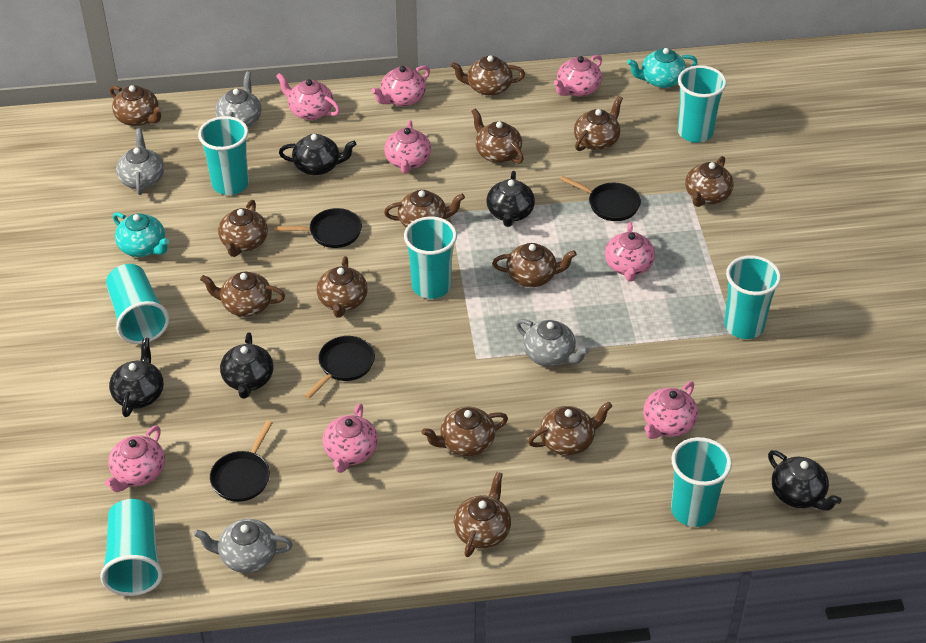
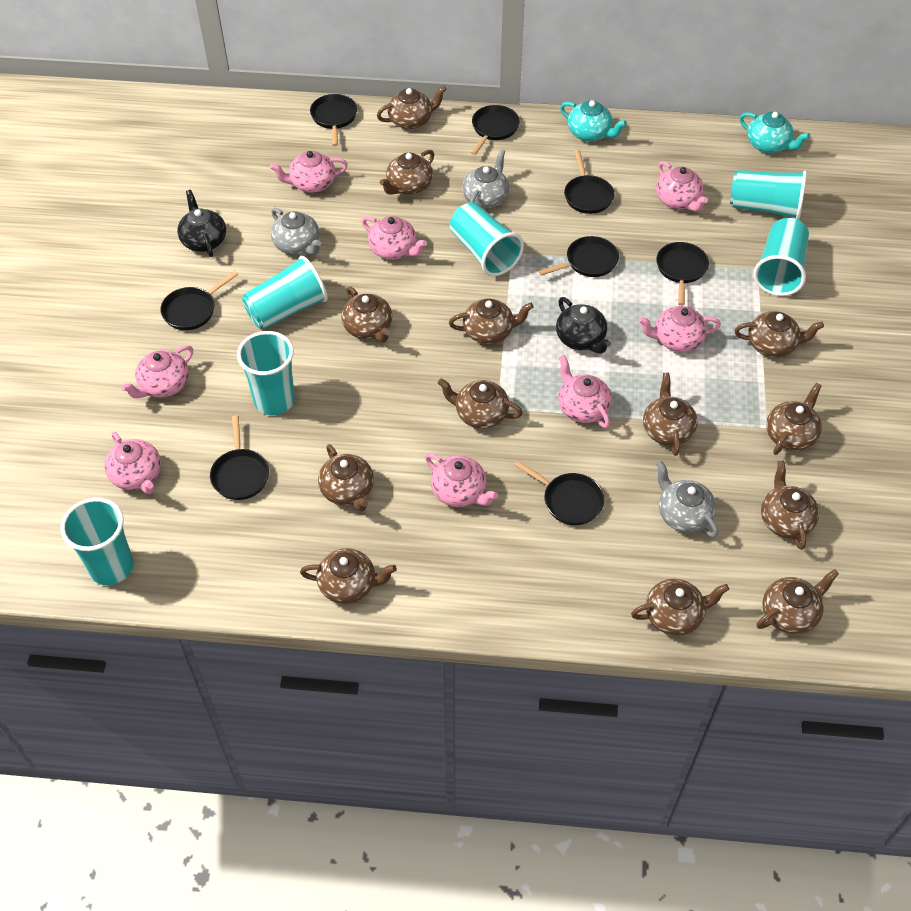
black pan: 4 -> 8
black teapot: 5 -> 2
grey teapot: 4 -> 3
turquoise cup: 7 -> 6

